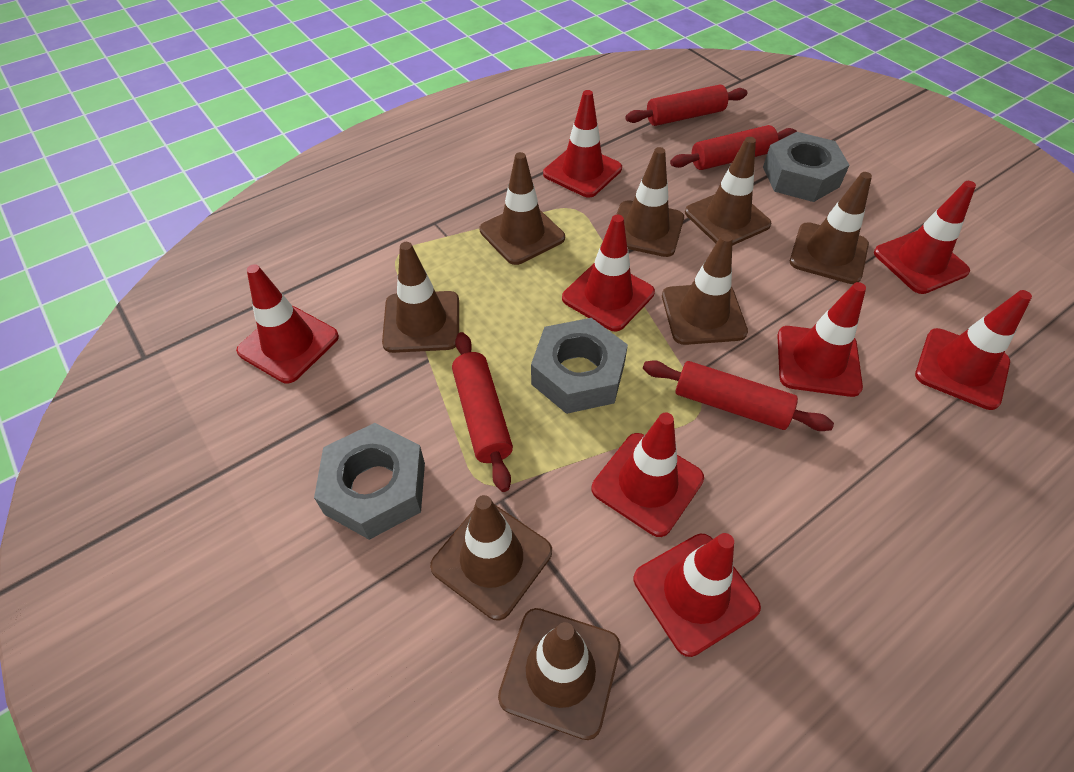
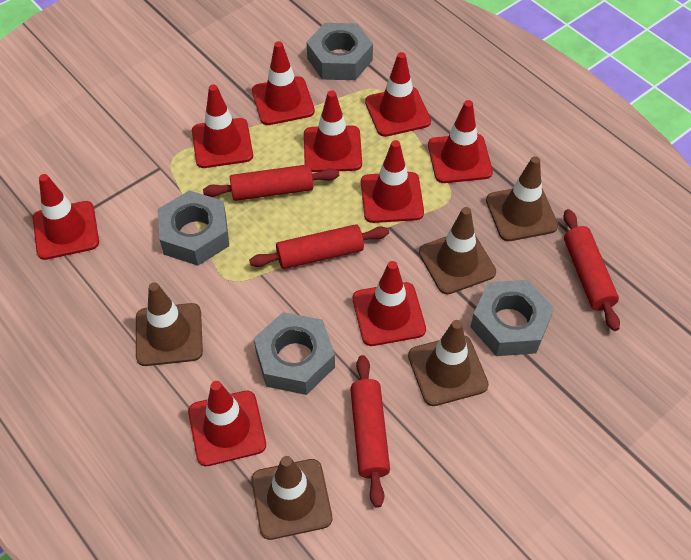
brown traffic cone: 8 -> 5
grey nut: 3 -> 4
red traffic cone: 8 -> 9

